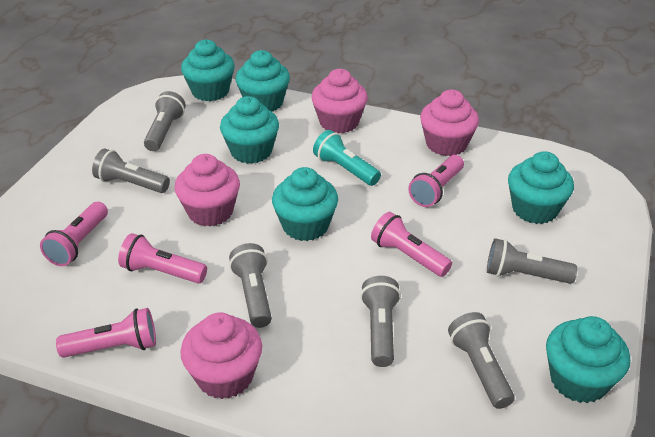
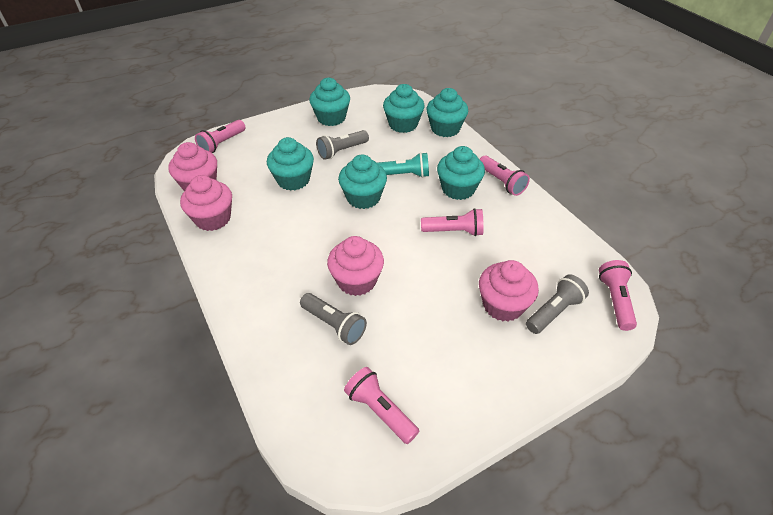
grey flashlight: 6 -> 3

